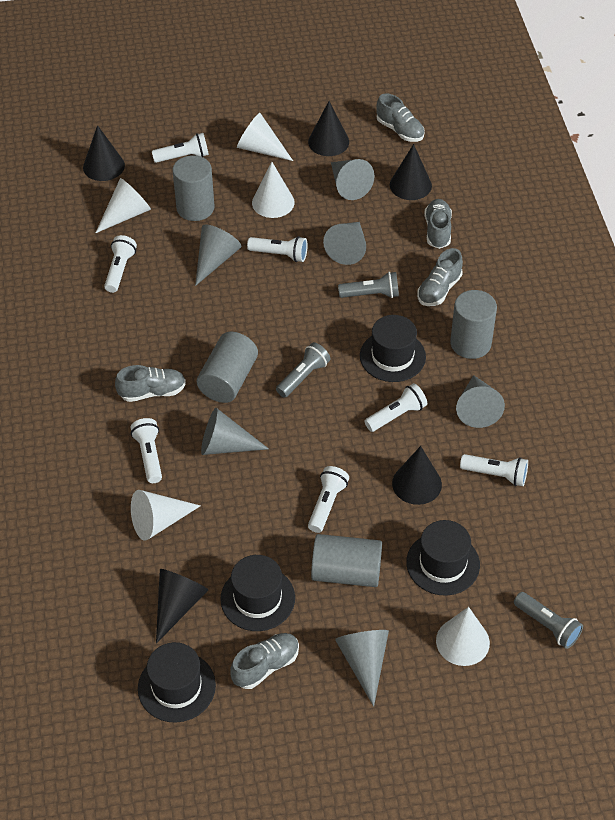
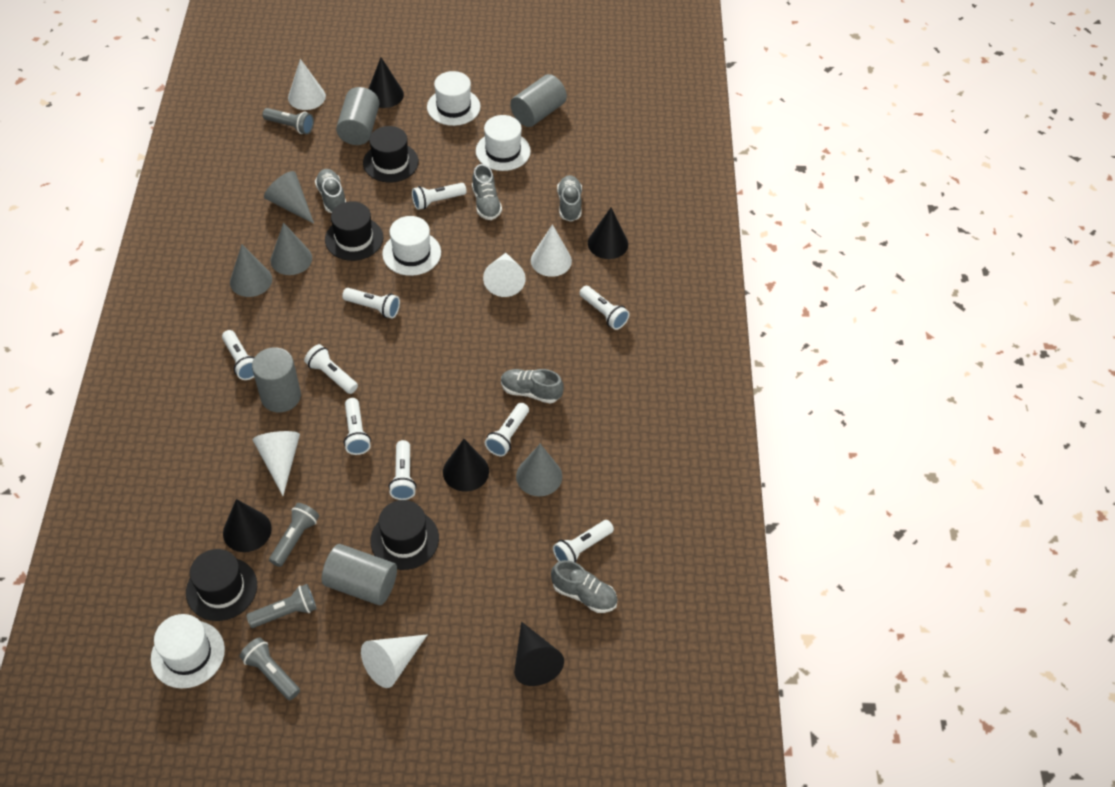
grey cone: 6 -> 4
grey flashlight: 3 -> 4
white flashlight: 7 -> 9
white hat: 0 -> 4

